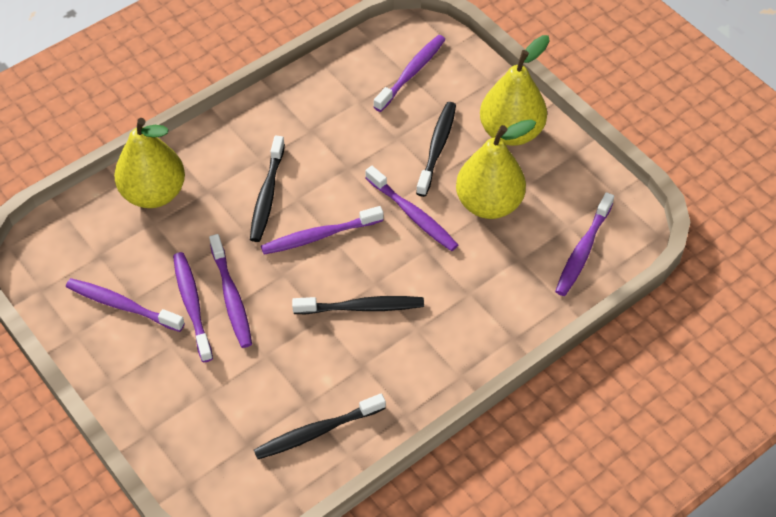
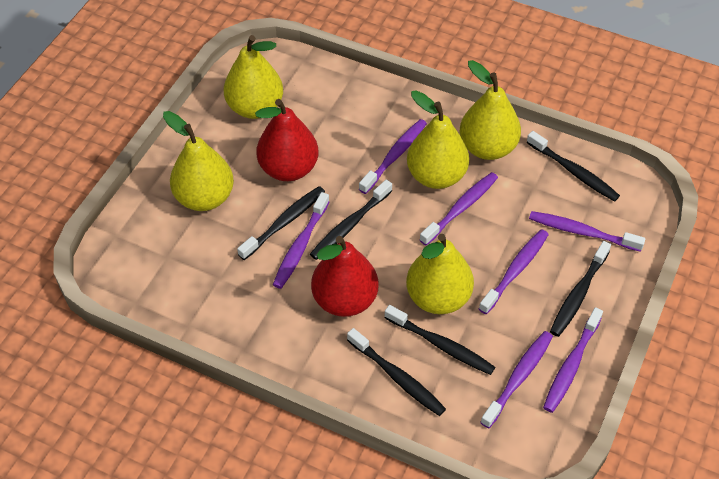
black toothbrush: 4 -> 6
red pear: 0 -> 2
yellow pear: 3 -> 5

